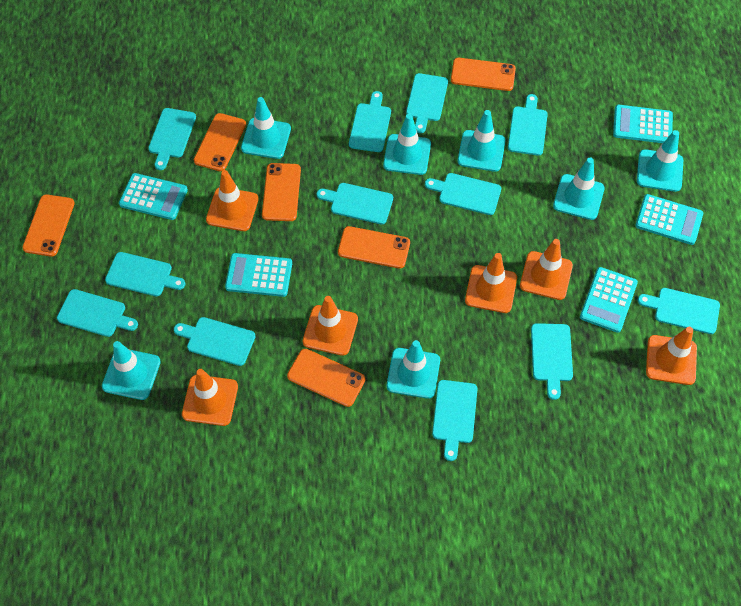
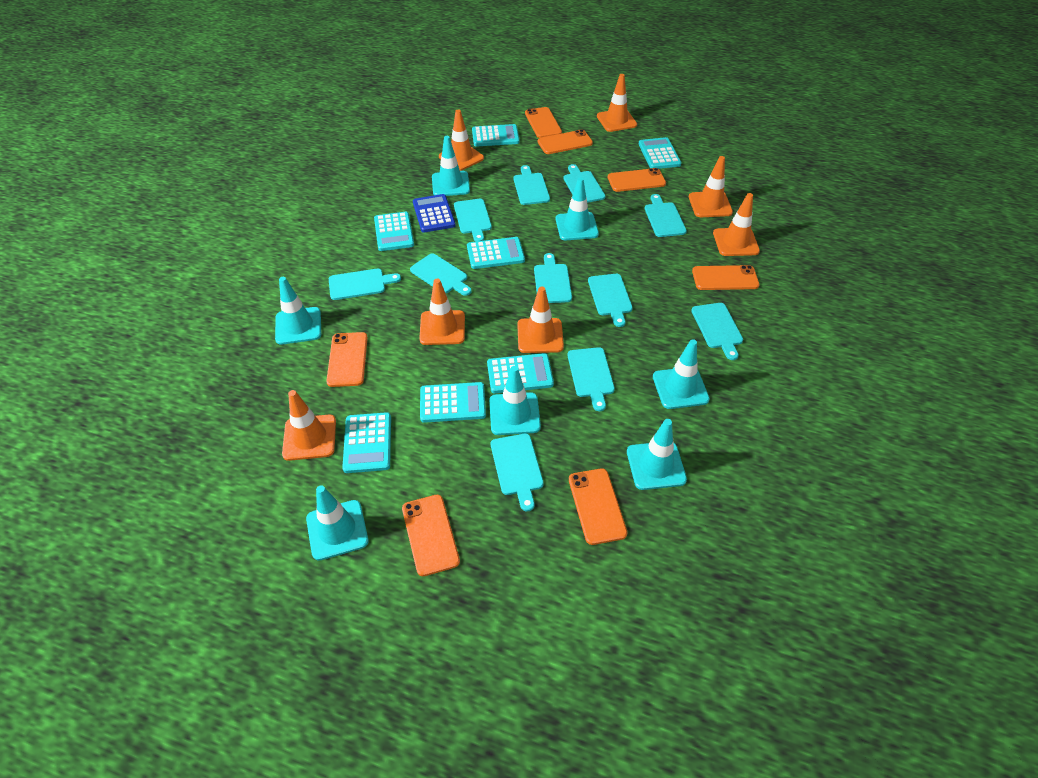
blue calculator: 0 -> 1
orange phone: 6 -> 7
orange traffic cone: 6 -> 7
turquoise calculator: 5 -> 7
turquoise cutting board: 12 -> 11

